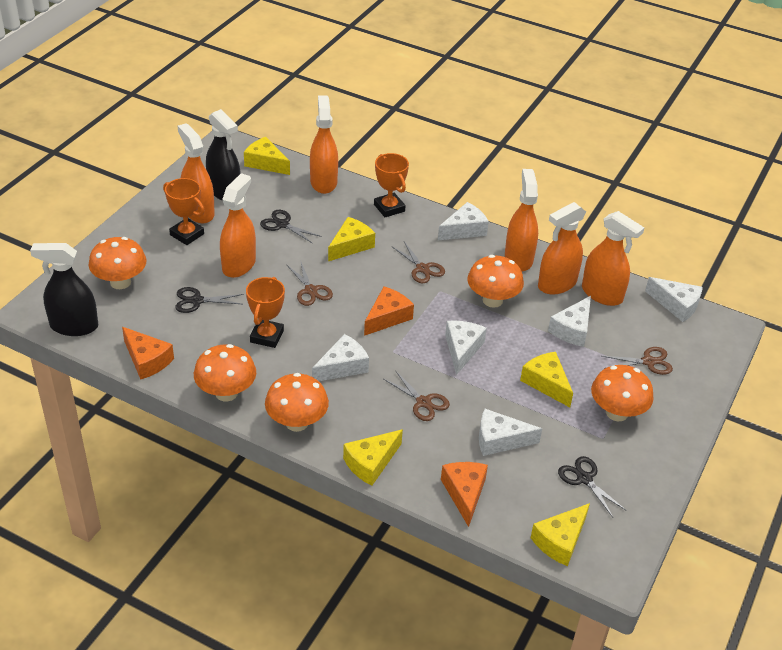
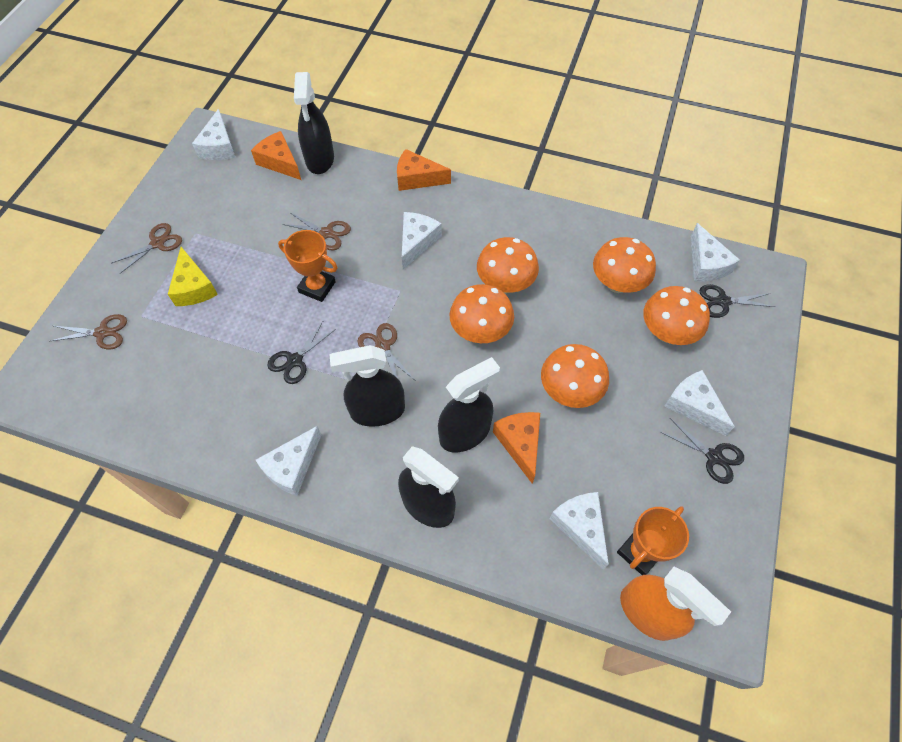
black spray bottle: 2 -> 4
orange spray bottle: 6 -> 1
orange trophy: 3 -> 2
yellow cheese: 5 -> 1

